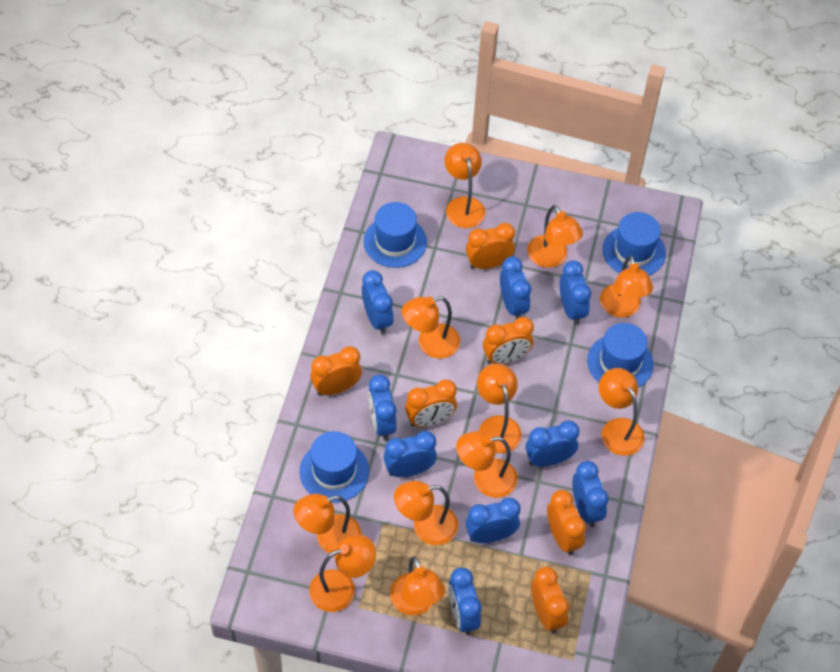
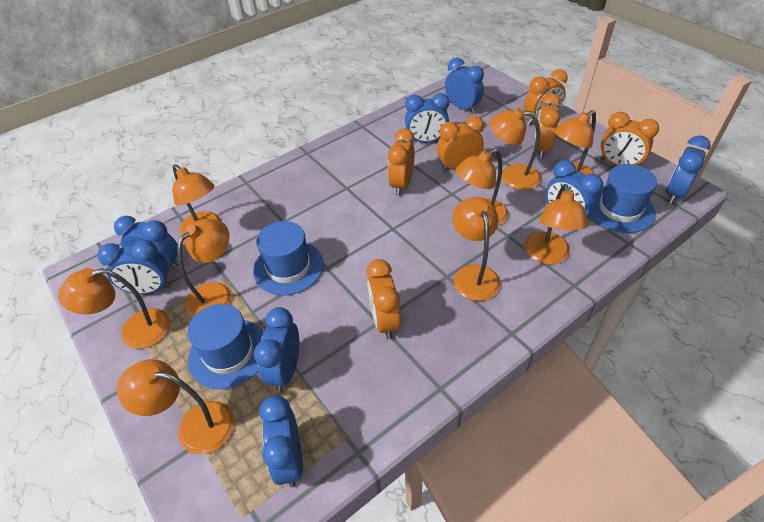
blue clock: 9 -> 8
blue hat: 4 -> 3
orange lamp: 11 -> 9

